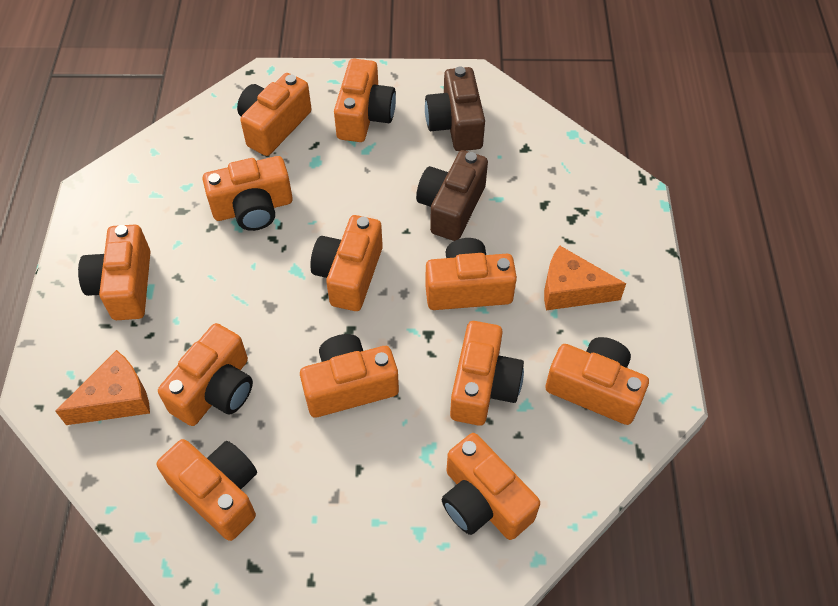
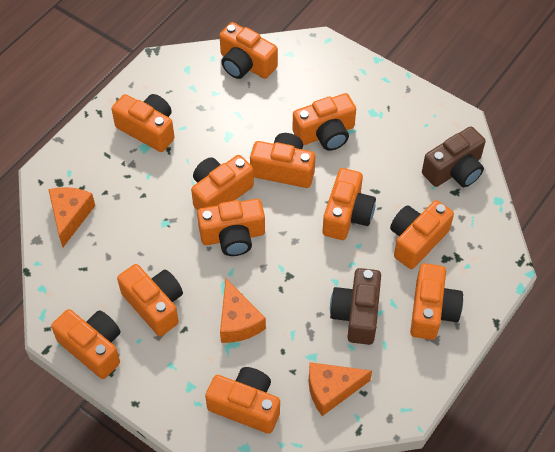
orange cheese: 2 -> 3

